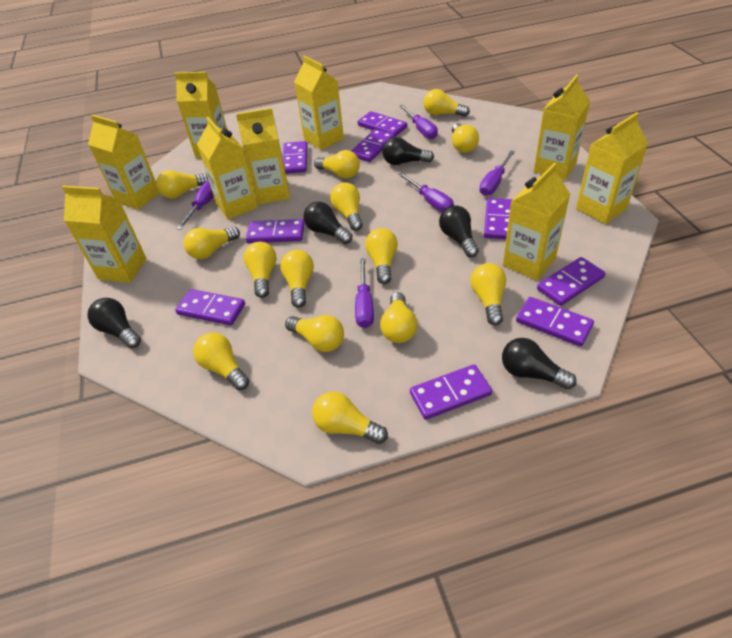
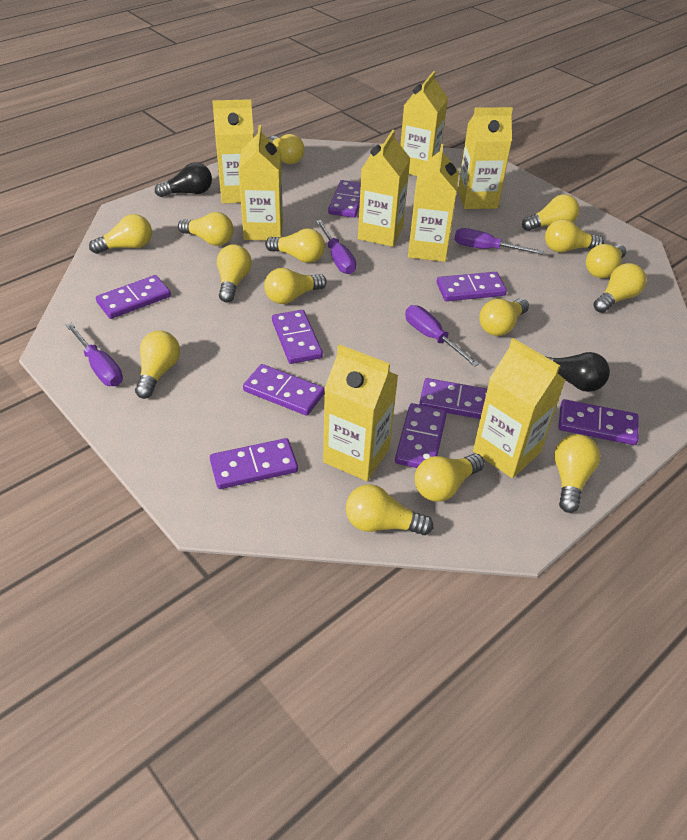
black light bulb: 5 -> 2
purple screwdriver: 5 -> 4
yellow carton: 9 -> 8
yellow light bulb: 14 -> 15

